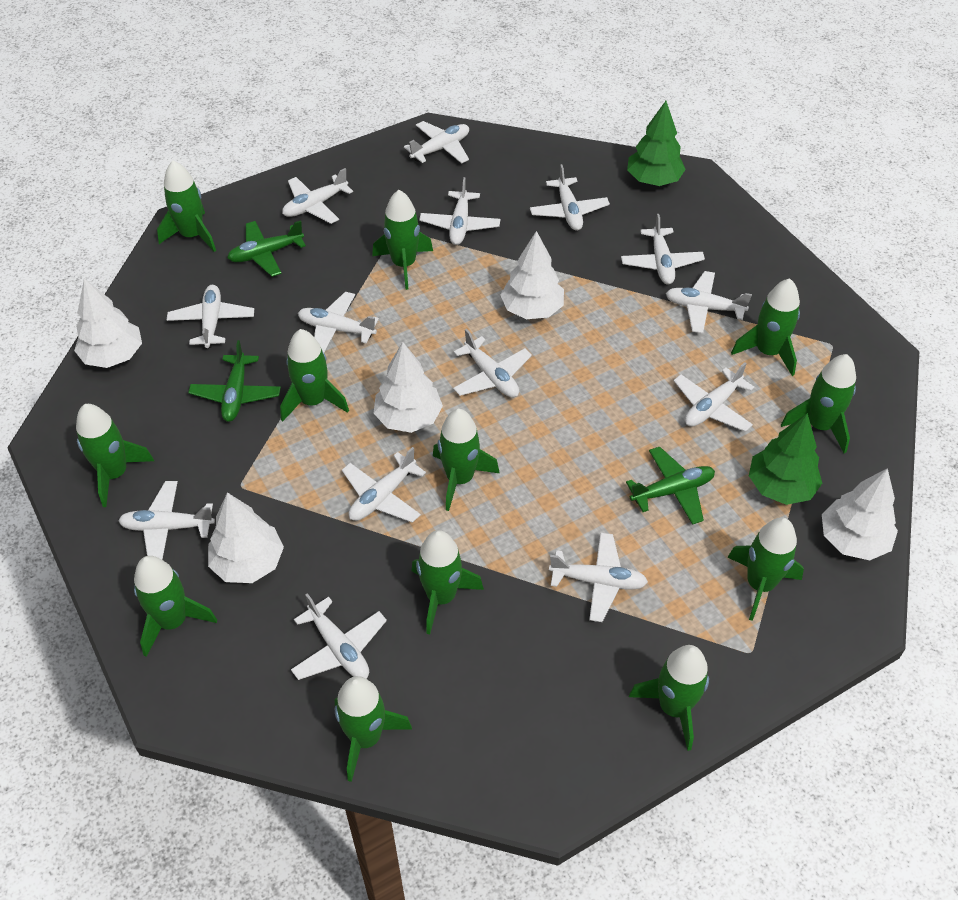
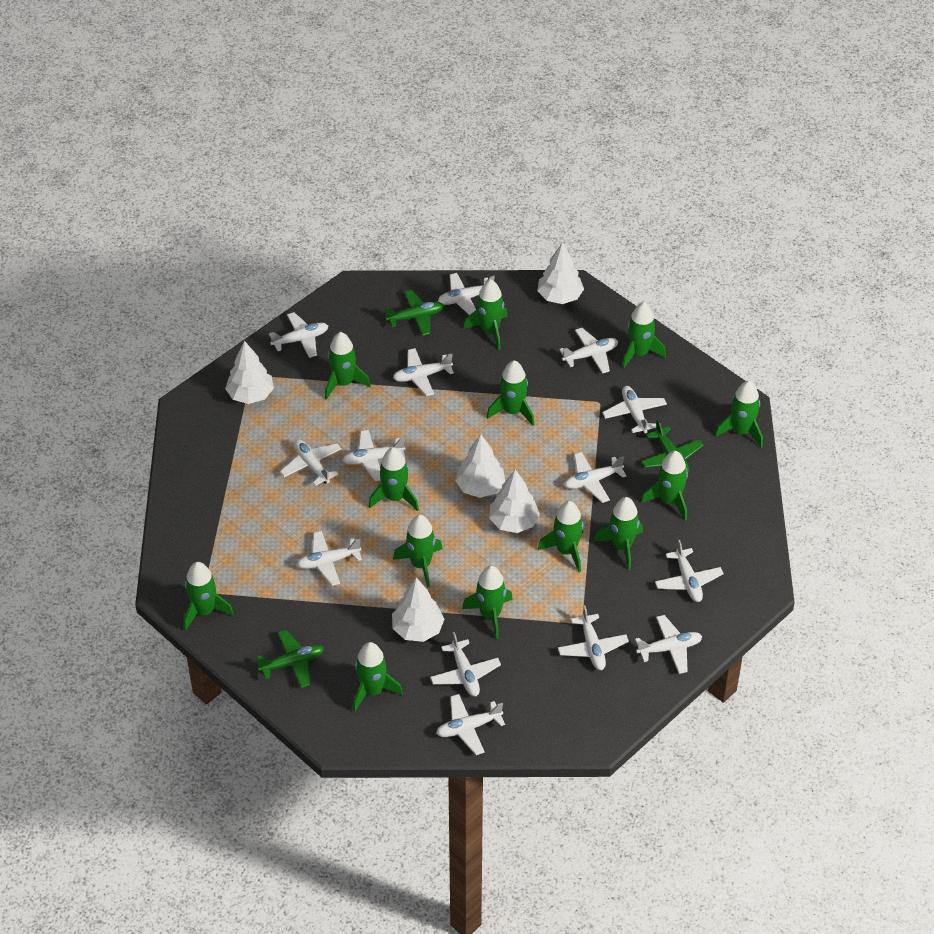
green rocket: 12 -> 13
green tree: 2 -> 0

